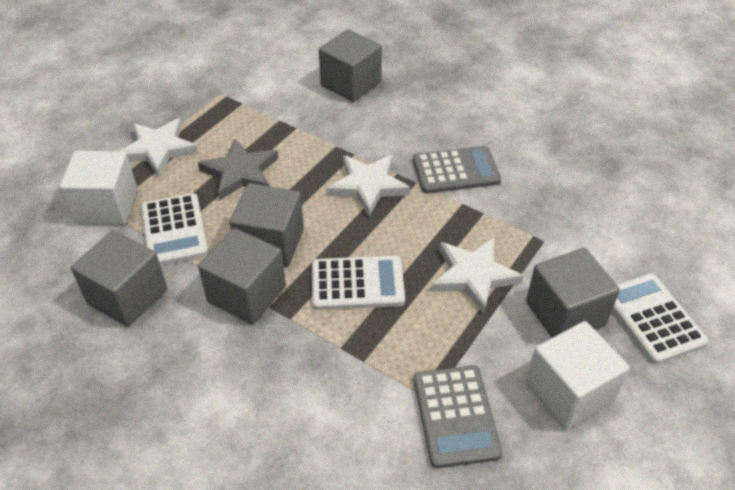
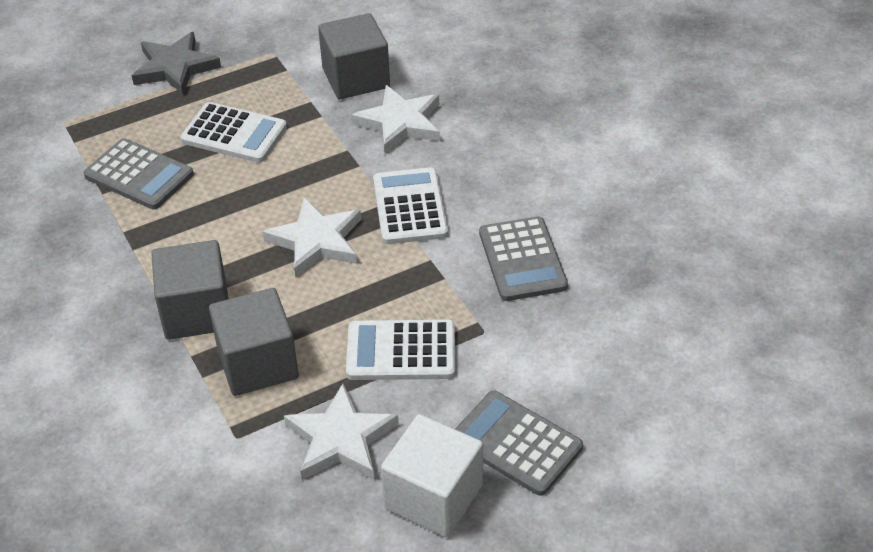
grey calculator: 2 -> 3
grey cube: 5 -> 3
white cube: 2 -> 1

